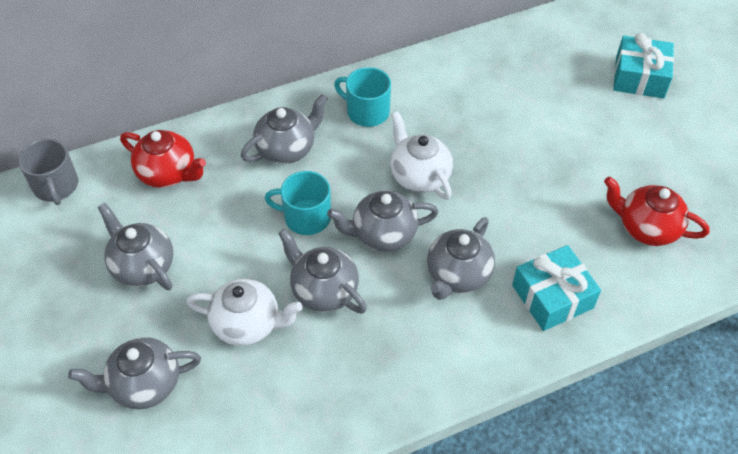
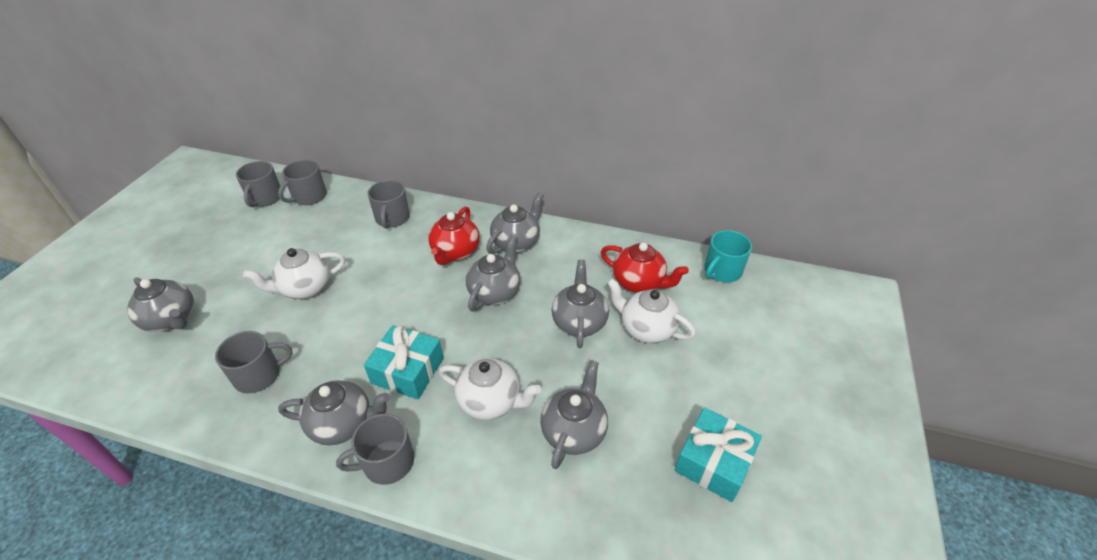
grey mug: 1 -> 5
turquoise mug: 2 -> 1
white teapot: 2 -> 3

